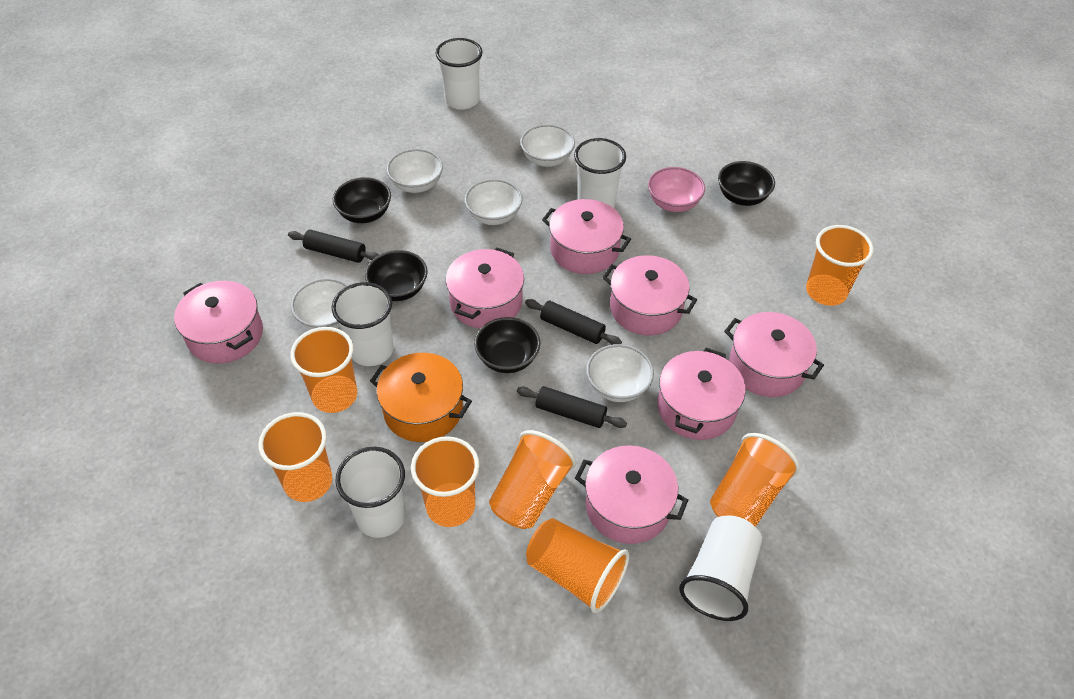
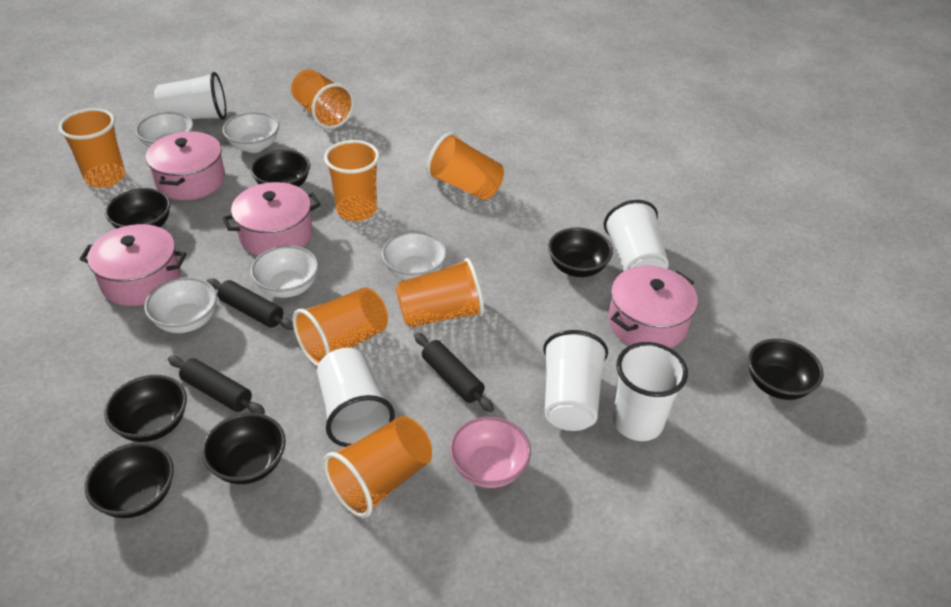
black bowl: 4 -> 7
orange pot: 1 -> 0
pink pot: 7 -> 4

